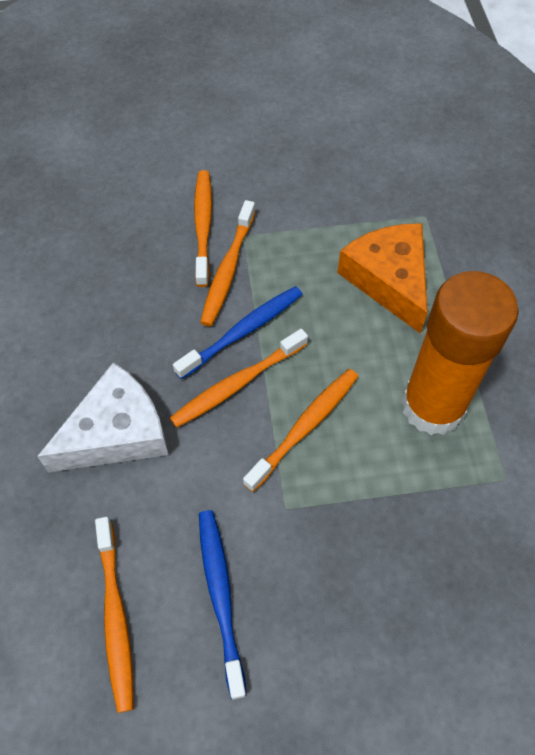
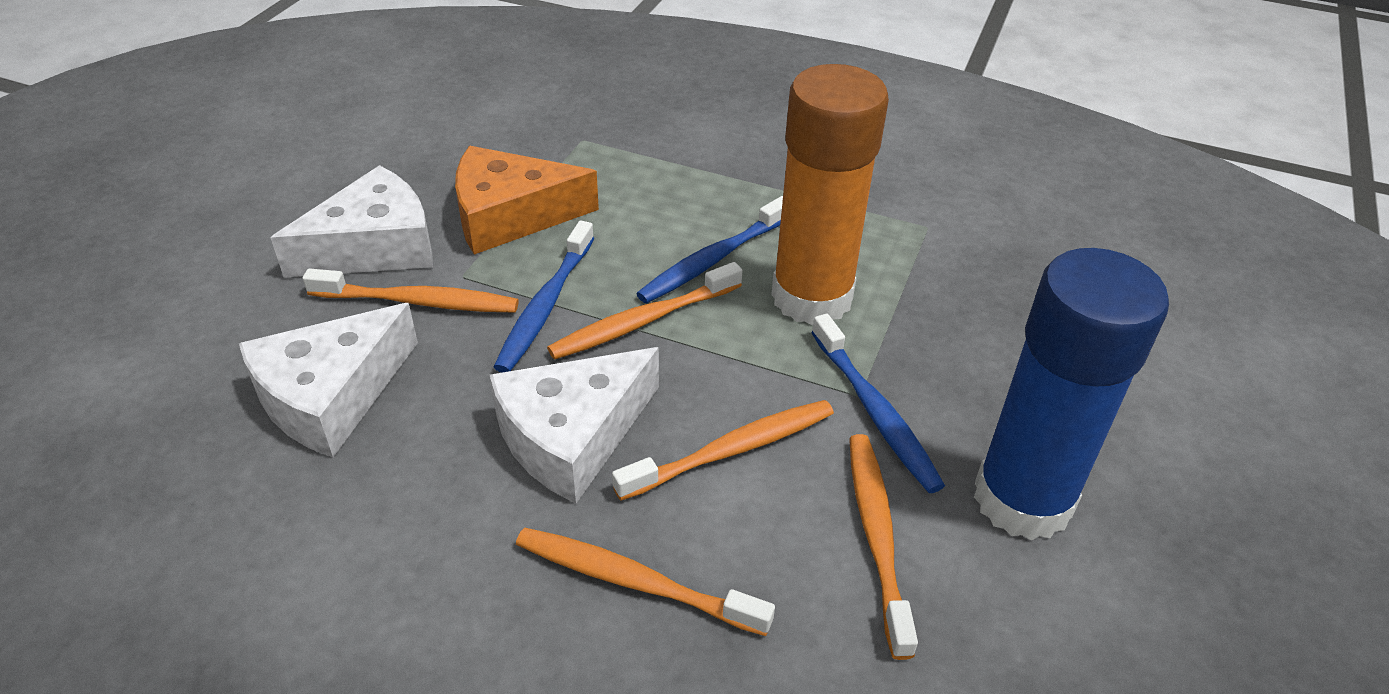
blue glue stick: 0 -> 1
blue toothbrush: 2 -> 3
white cheese: 1 -> 3

